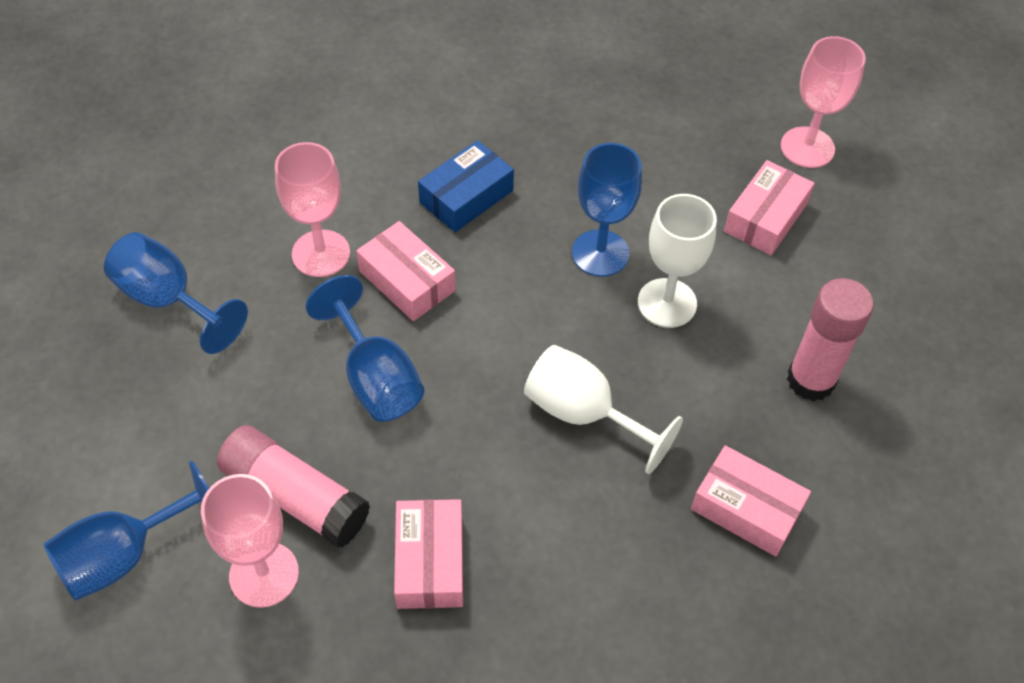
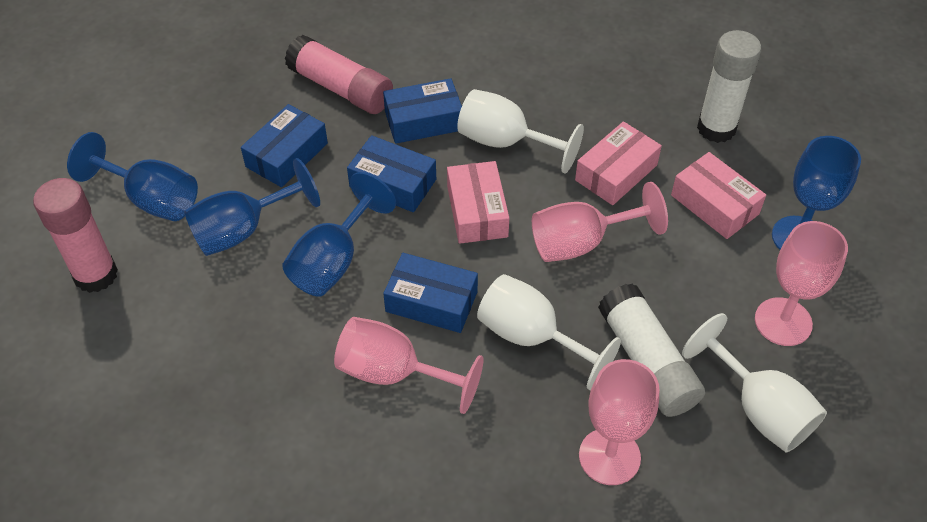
blue box: 1 -> 4
pink box: 4 -> 3
pink goblet: 3 -> 4
white glue stick: 0 -> 2
white goblet: 2 -> 3

